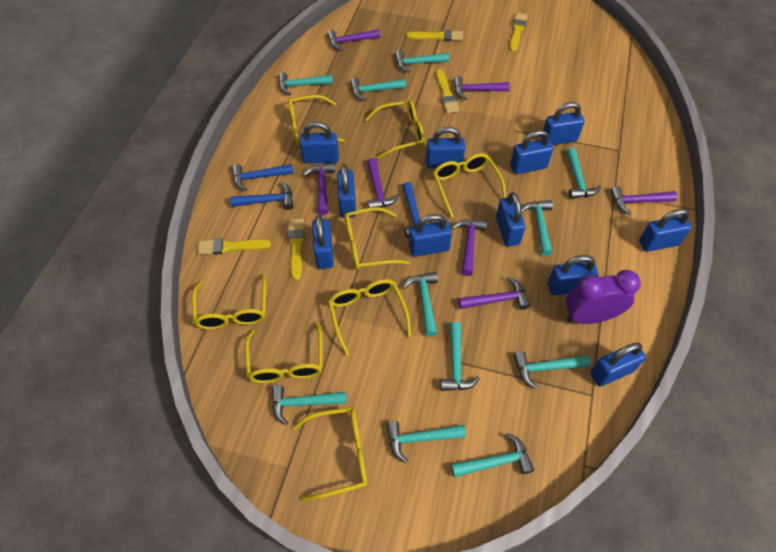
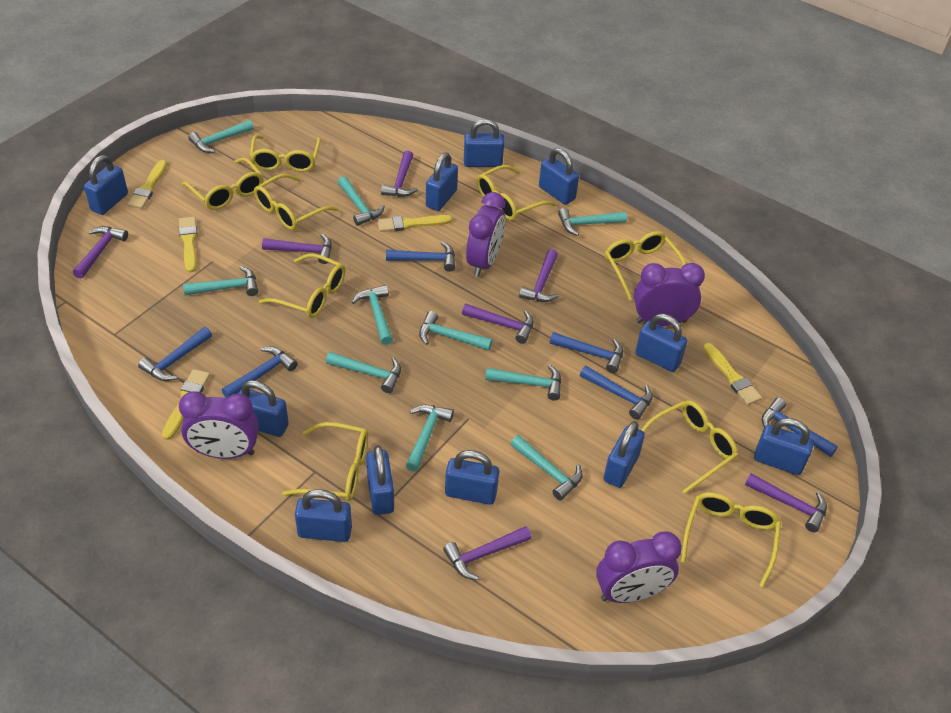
blue hammer: 3 -> 6
purple clock: 1 -> 4
turquoise hammer: 11 -> 10
yellow glasses: 8 -> 9

